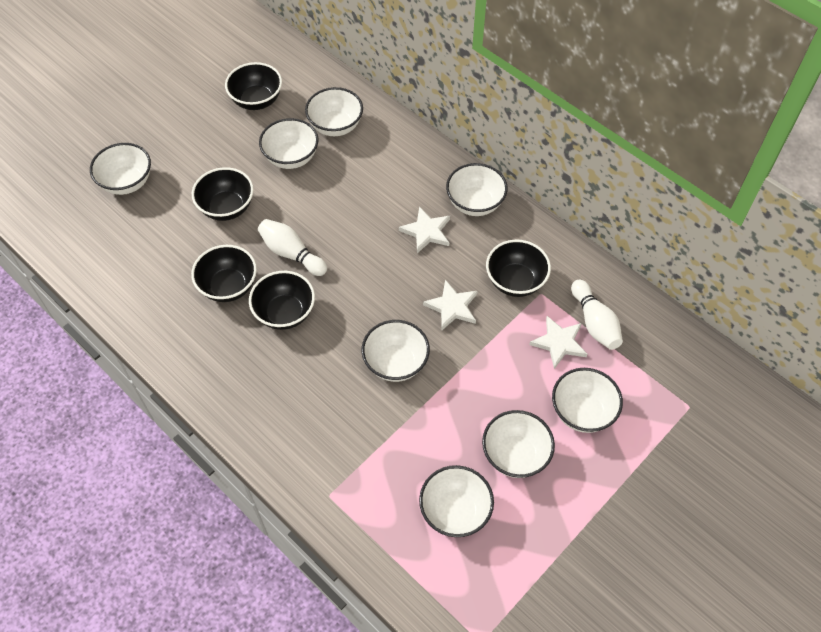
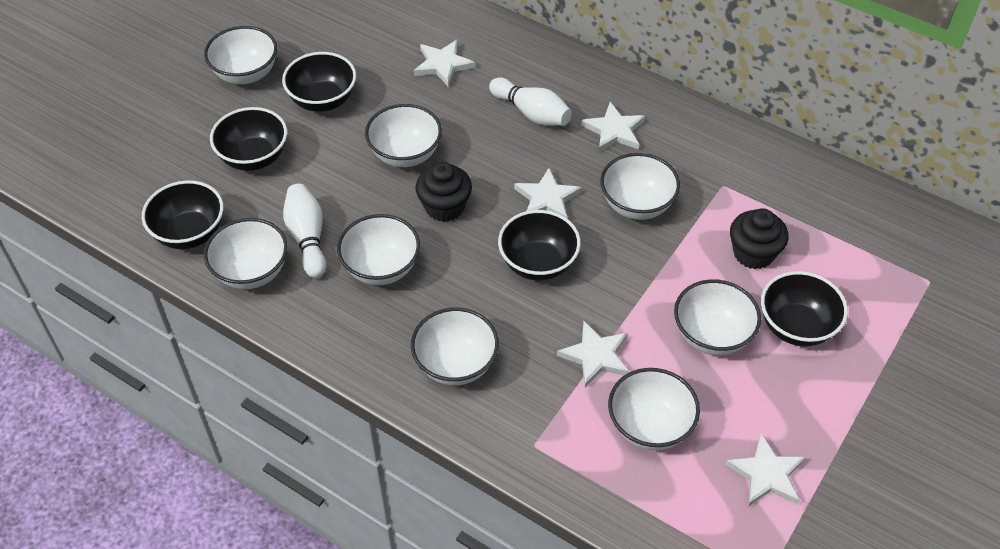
black cupcake: 0 -> 2
white star: 3 -> 5

